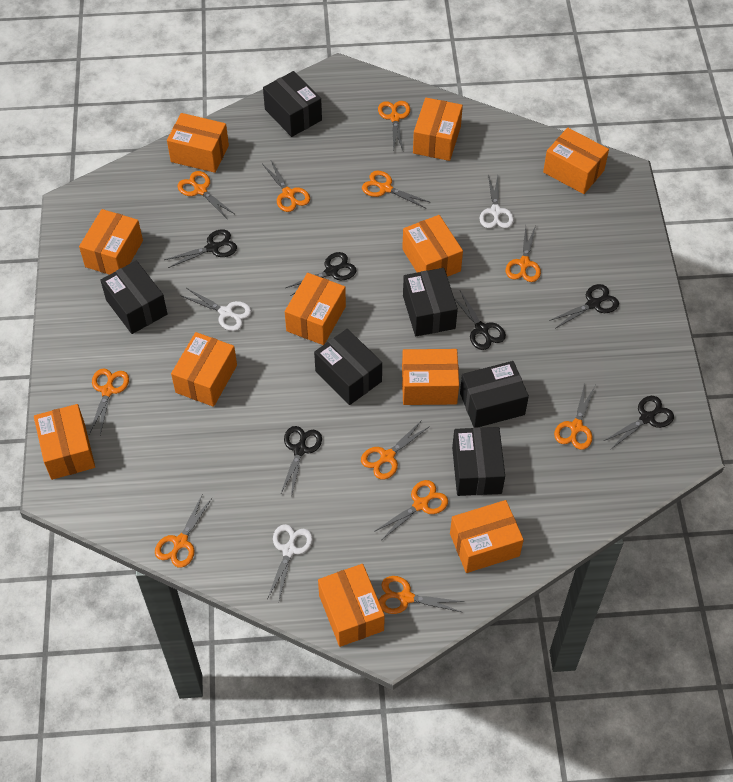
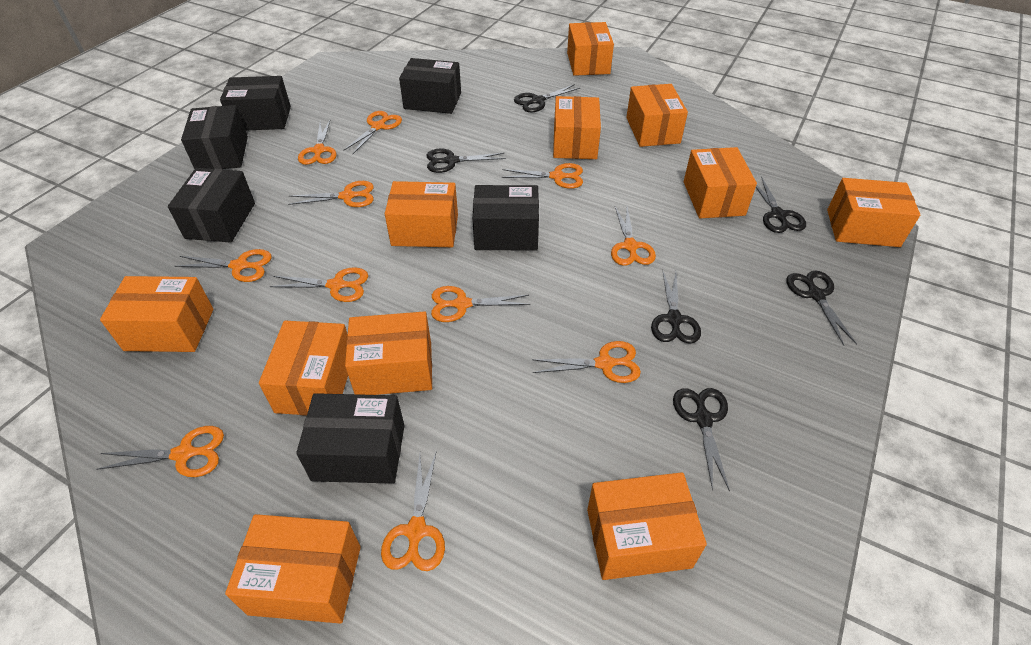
white scissors: 3 -> 0

